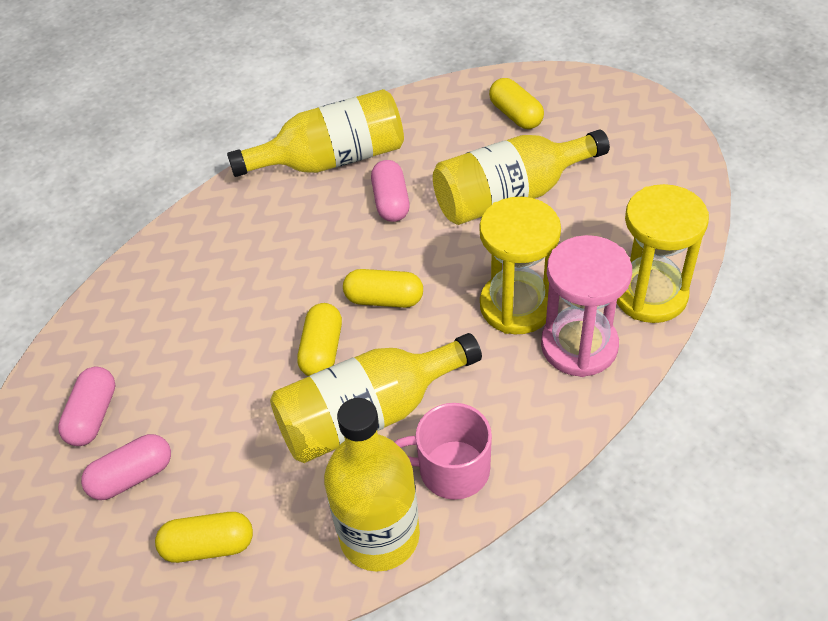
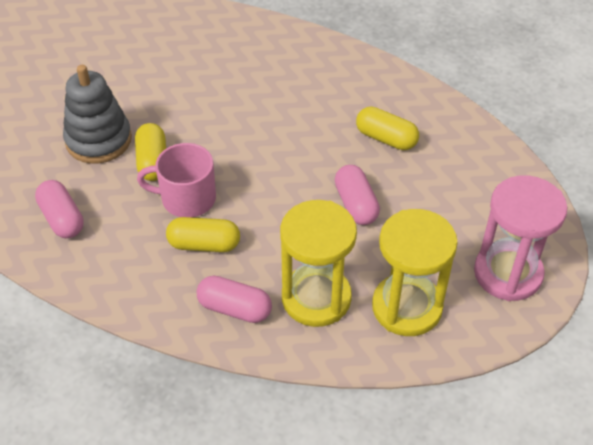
grey stacking toy: 0 -> 1
yellow bottle: 4 -> 0
yellow capsule: 4 -> 3

